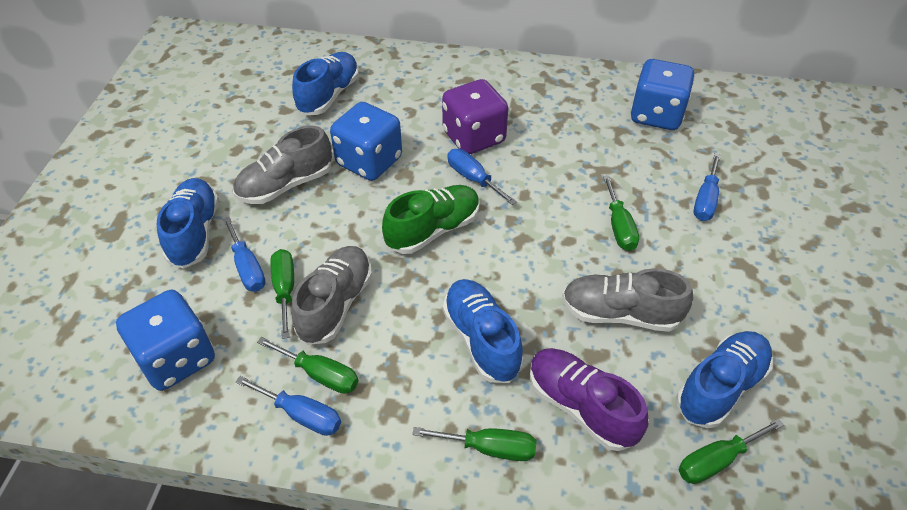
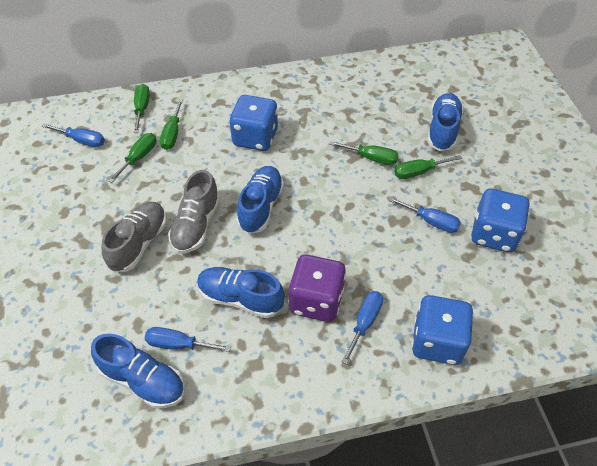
green shoe: 1 -> 0
grey shoe: 3 -> 2
purple shoe: 1 -> 0

